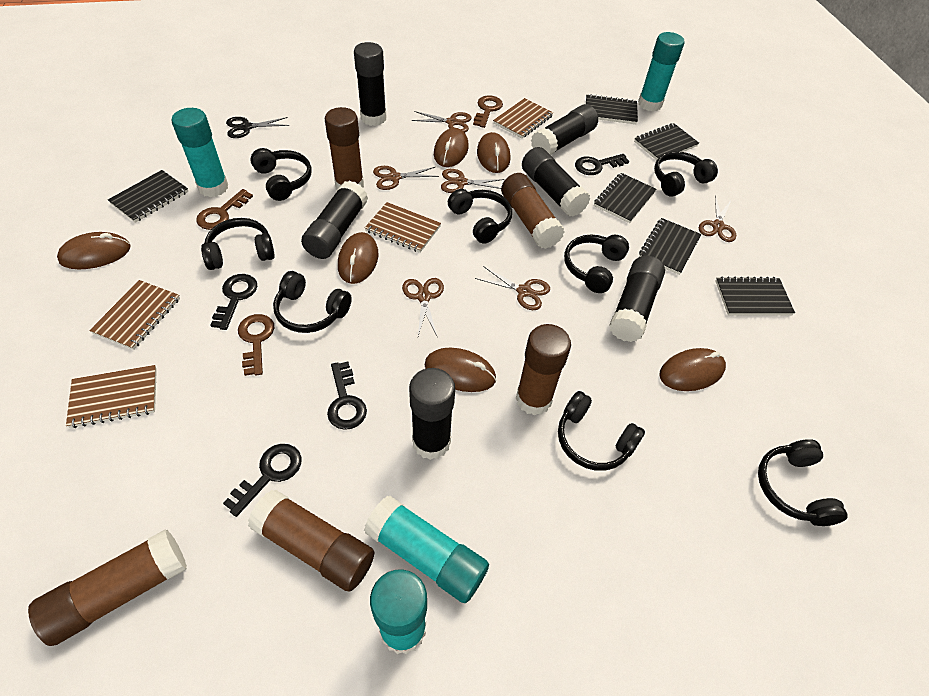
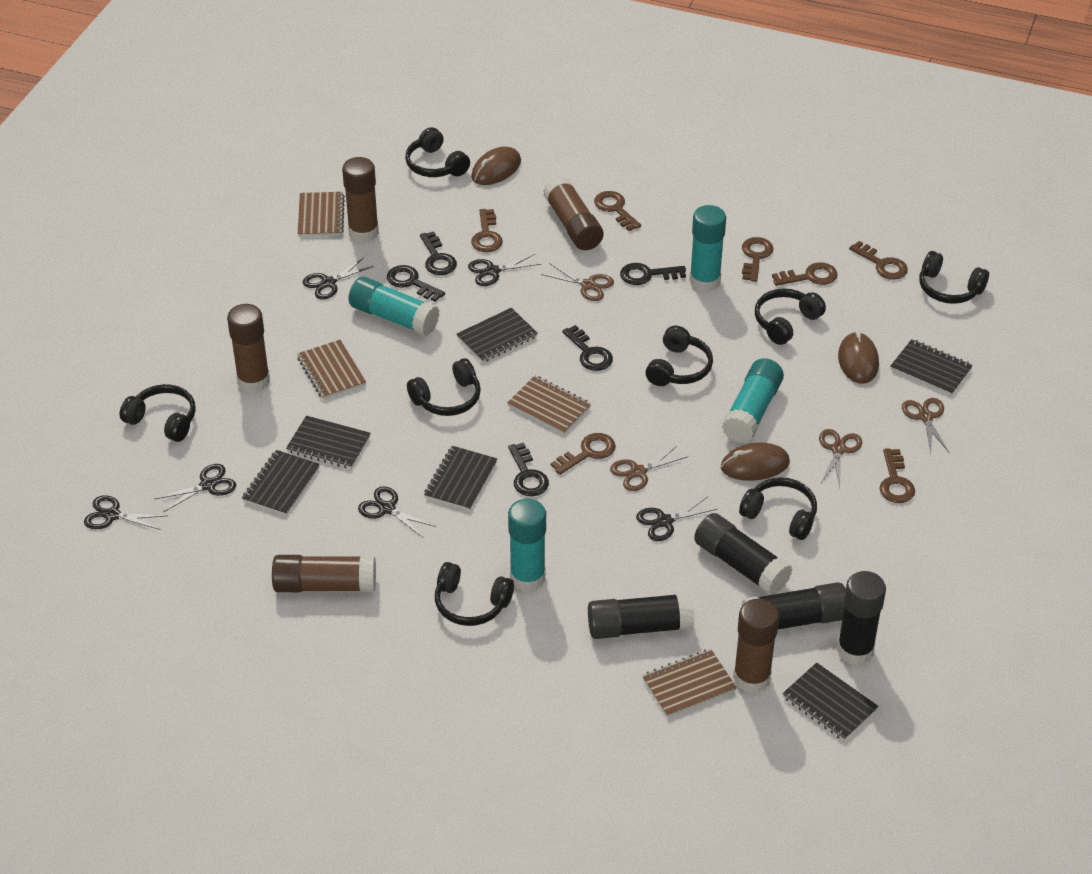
black glue stick: 6 -> 4
black key: 4 -> 5
black scissors: 1 -> 6
brown key: 3 -> 7
brown mouse: 6 -> 3
brown scissors: 6 -> 4

